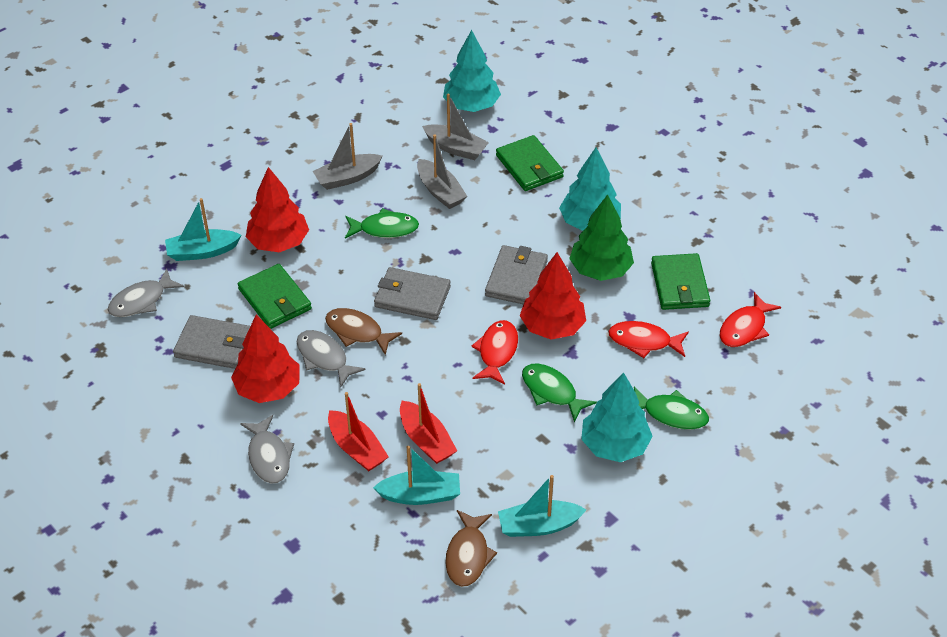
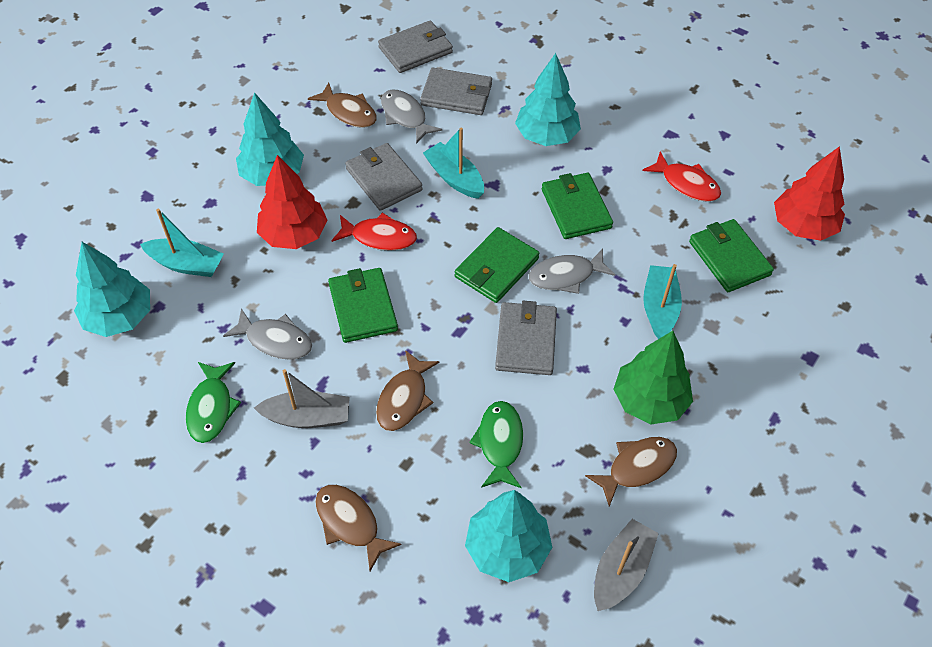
brown fish: 2 -> 4
green fish: 3 -> 2
green wallet: 3 -> 4
grey boat: 3 -> 2
grey wallet: 3 -> 4
red boat: 2 -> 0
red fish: 3 -> 2
red tree: 3 -> 2
turquoise tree: 3 -> 4

